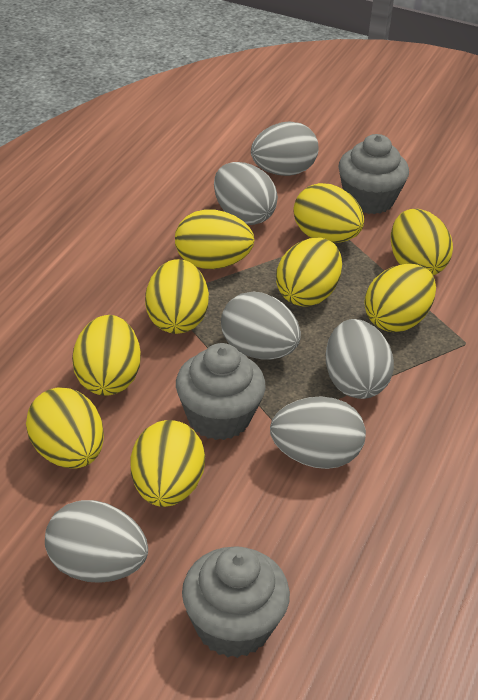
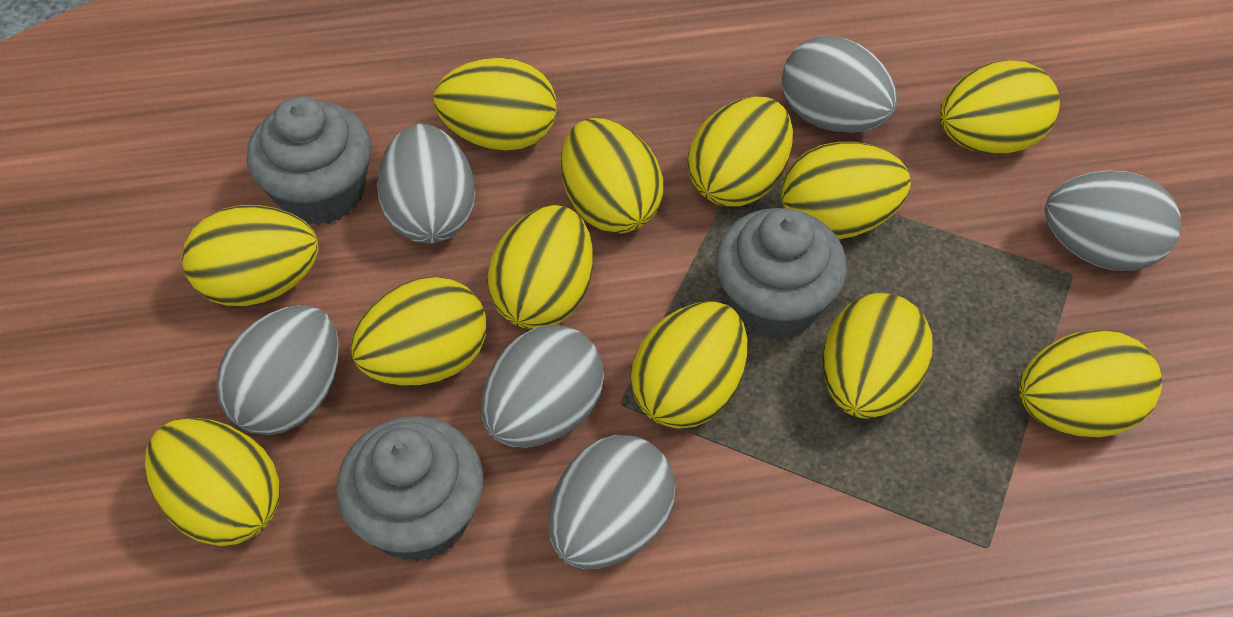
yellow egg: 9 -> 12

